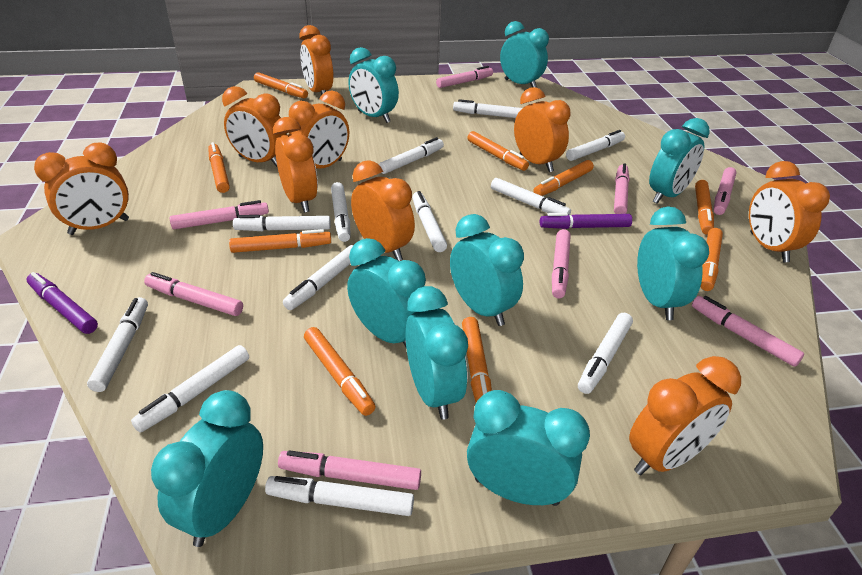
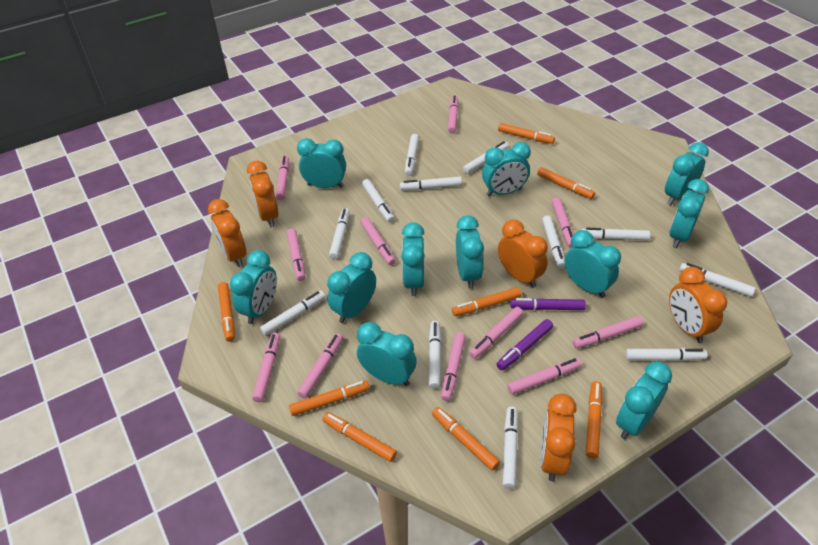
orange clock: 9 -> 5
orange marker: 9 -> 8
pink marker: 8 -> 11
turquoise clock: 9 -> 11

